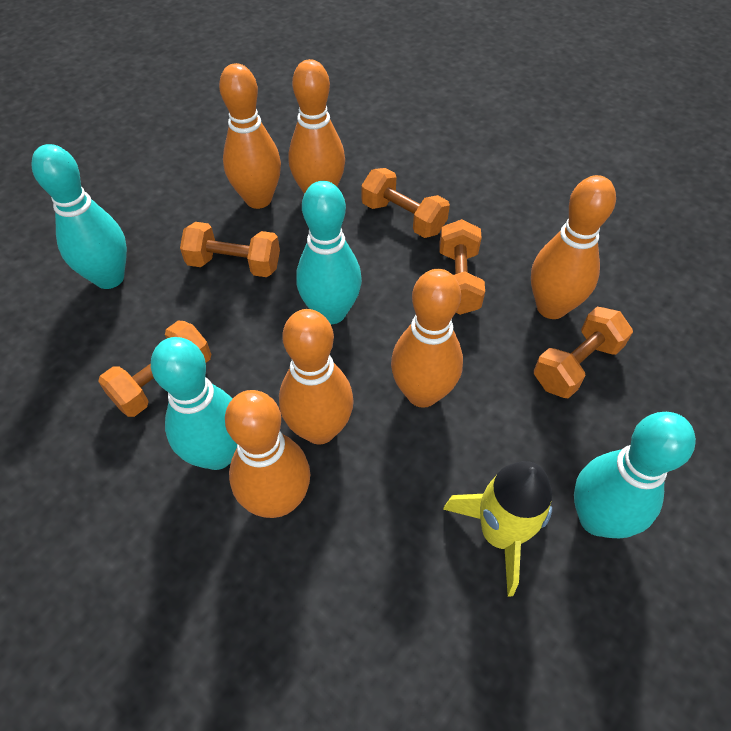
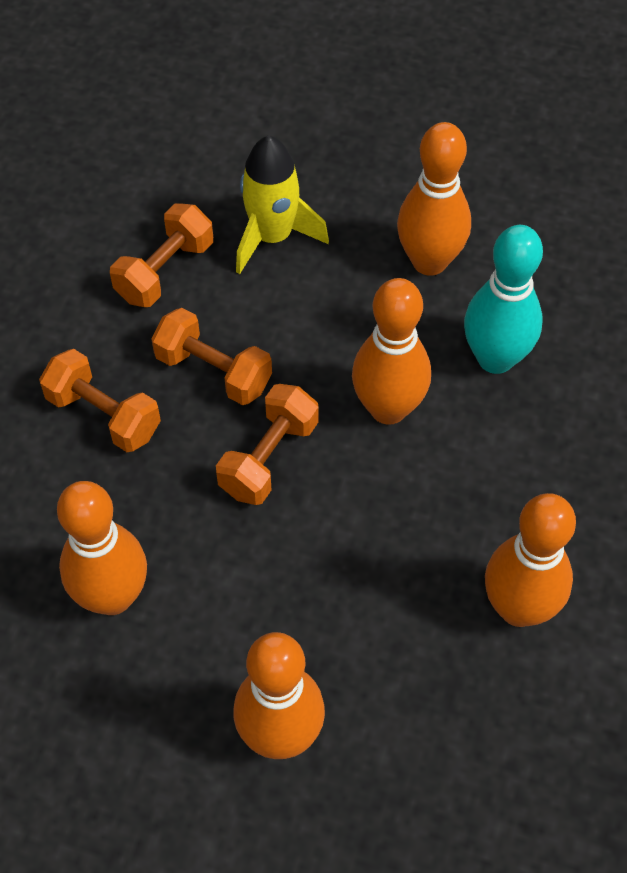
orange bowling pin: 6 -> 5
orange dumbbell: 5 -> 4
turquoise bowling pin: 4 -> 1

